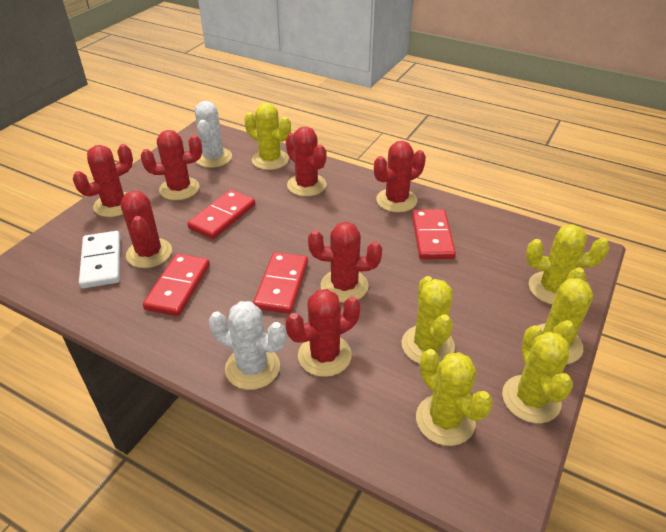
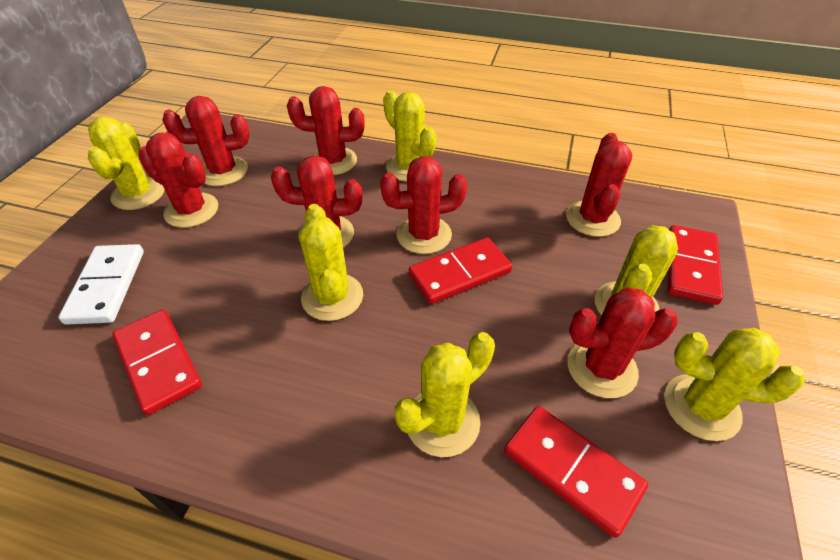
white cactus: 2 -> 0

